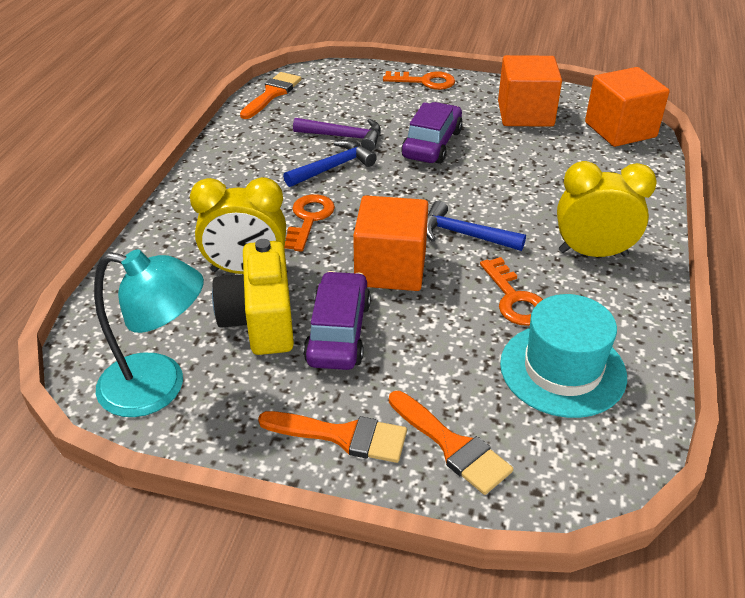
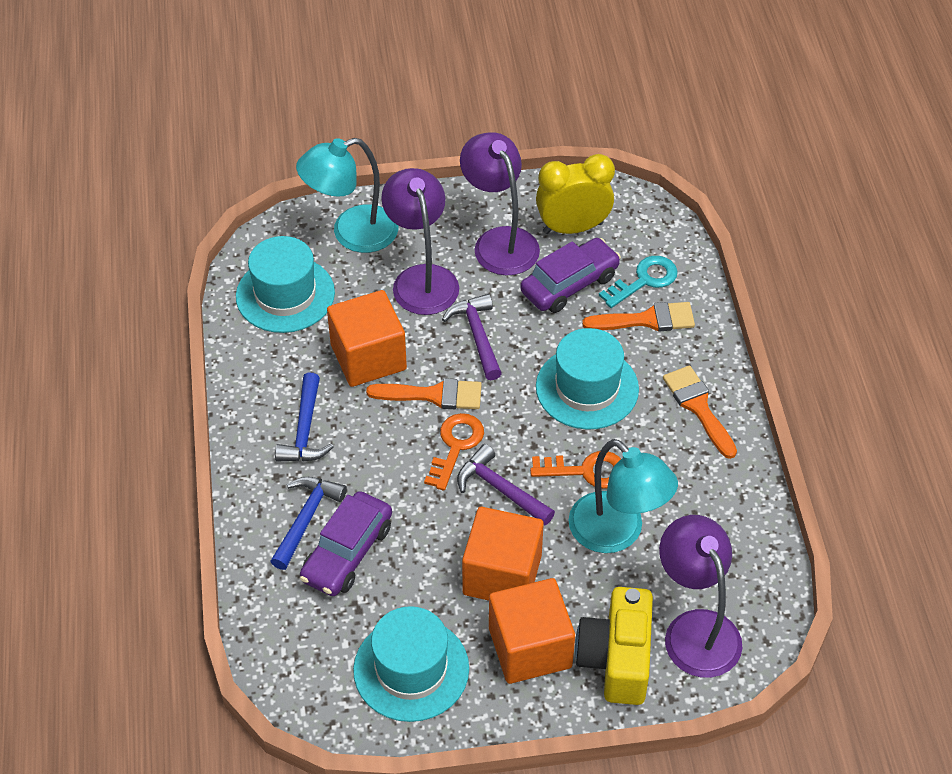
orange key: 3 -> 2
purple hammer: 1 -> 2
purple lamp: 0 -> 3
turquoise hat: 1 -> 3
turquoise key: 0 -> 1
turquoise lamp: 1 -> 2
yellow clock: 2 -> 1

